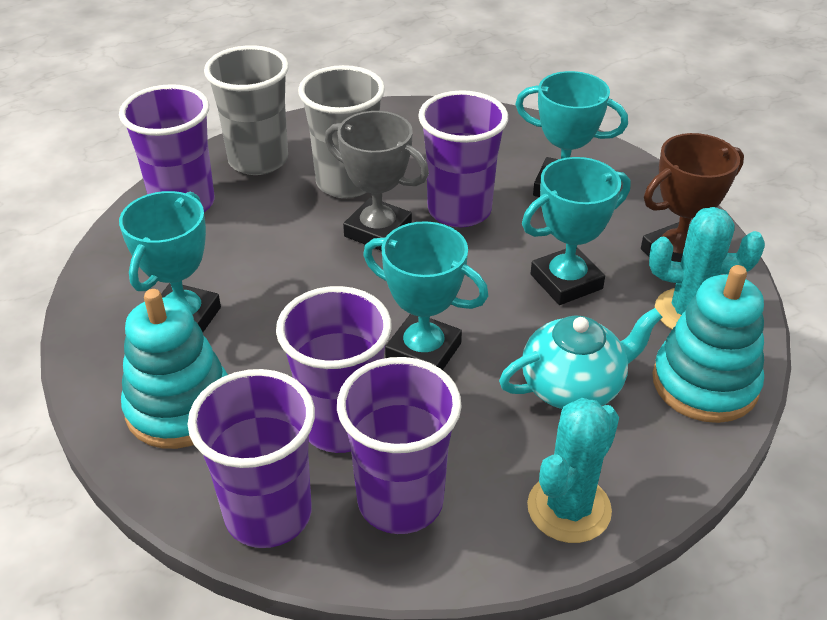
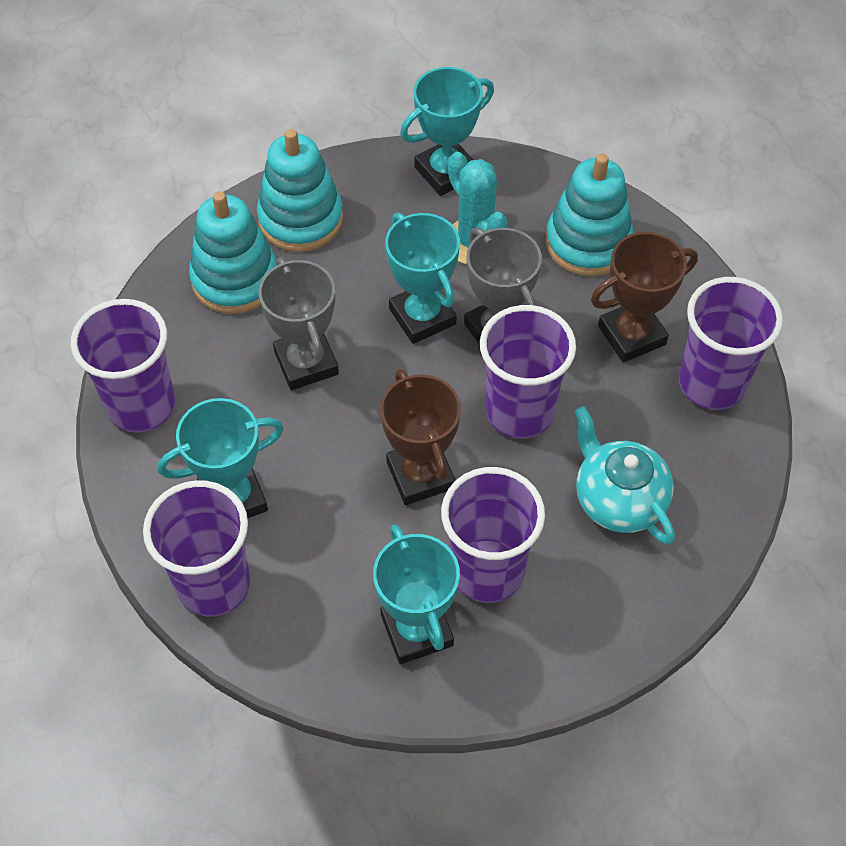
brown trophy: 1 -> 2
grey cup: 2 -> 0
grey trophy: 1 -> 2
turquoise cactus: 2 -> 1
turquoise stacking toy: 2 -> 3

